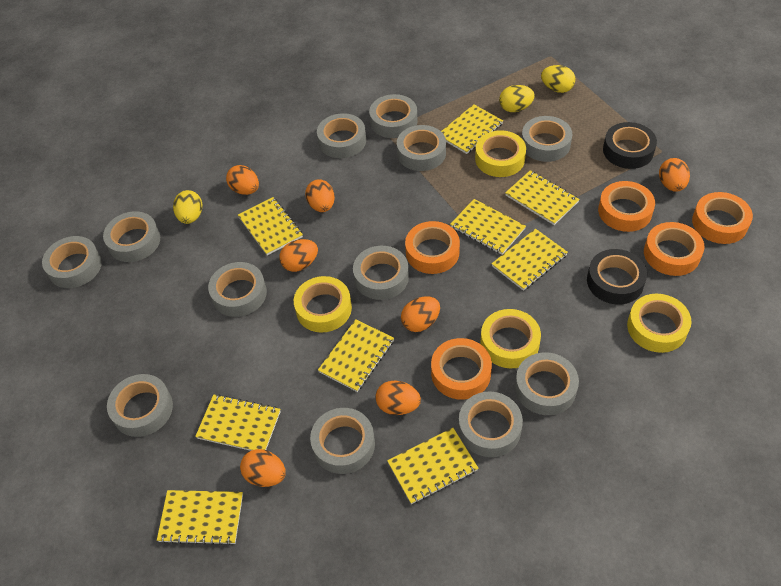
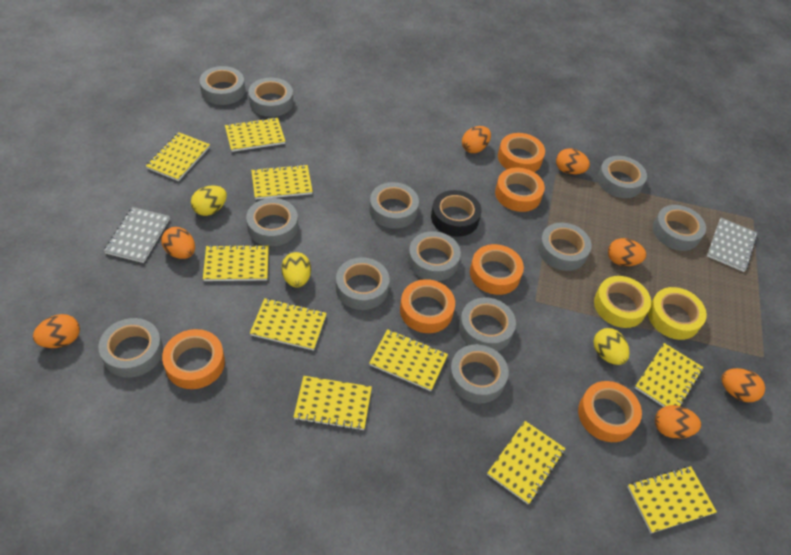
black tape: 2 -> 1
grey notebook: 0 -> 2
orange tape: 5 -> 6
yellow notebook: 9 -> 10
yellow tape: 4 -> 2

